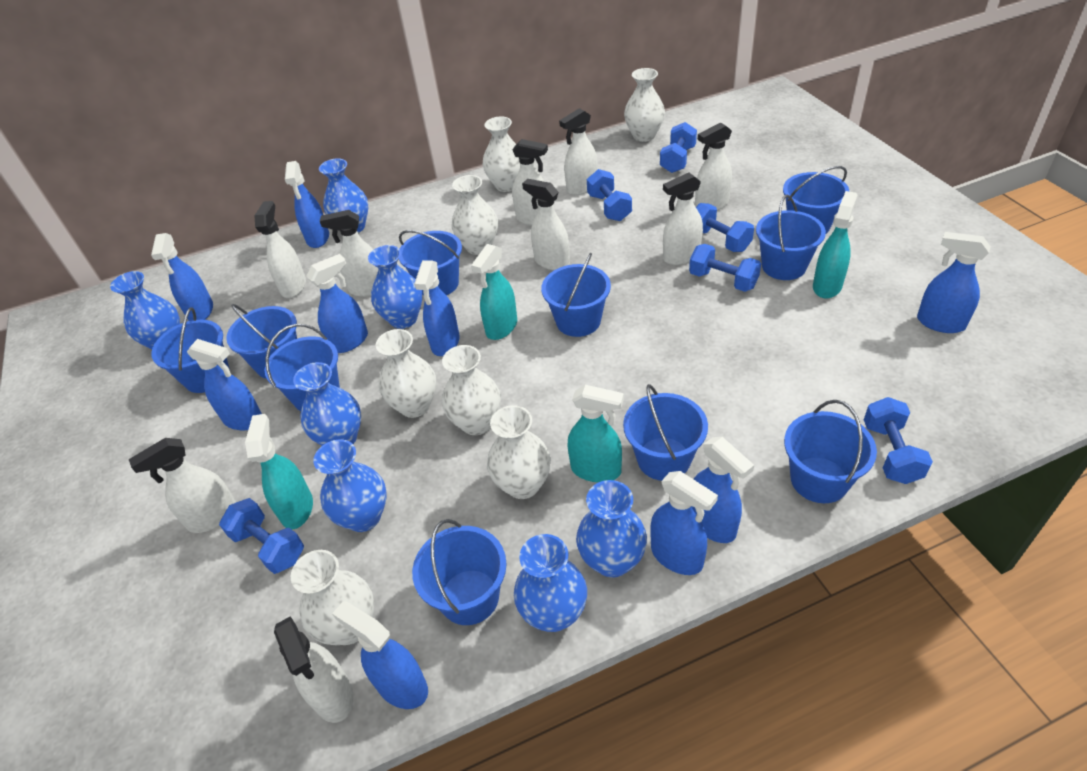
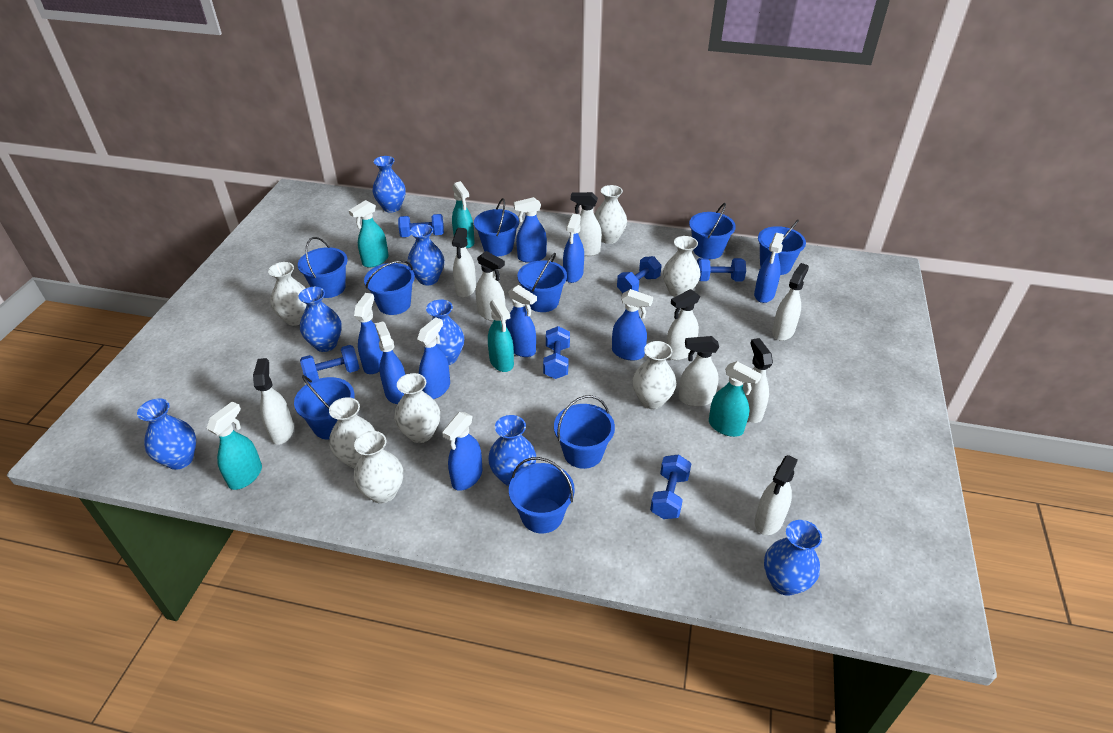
blue bucket: 10 -> 9
turquoise spray bottle: 4 -> 5

